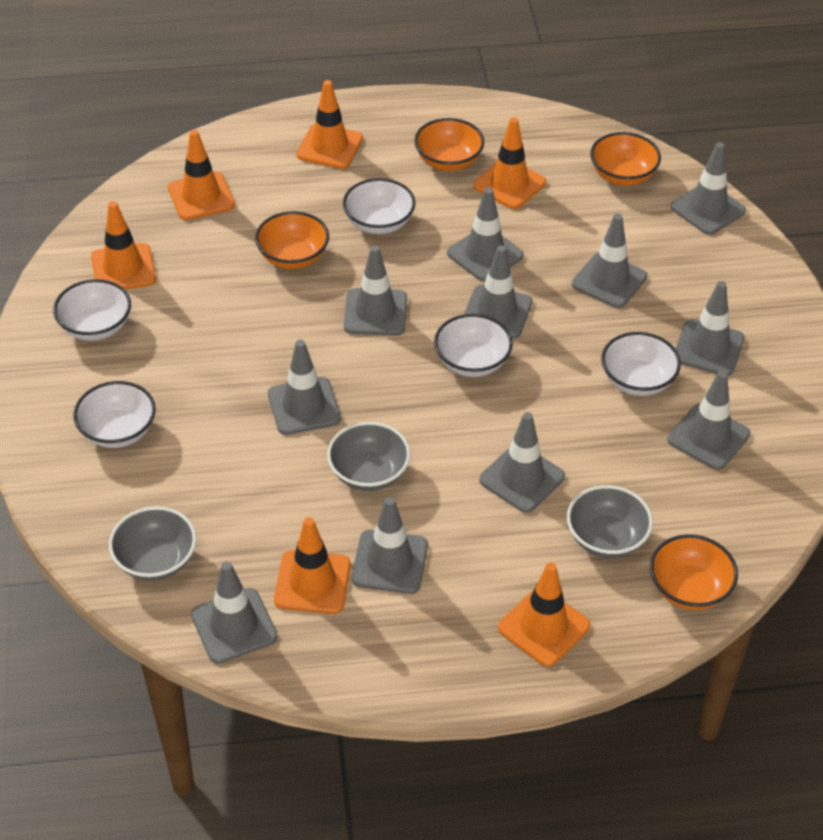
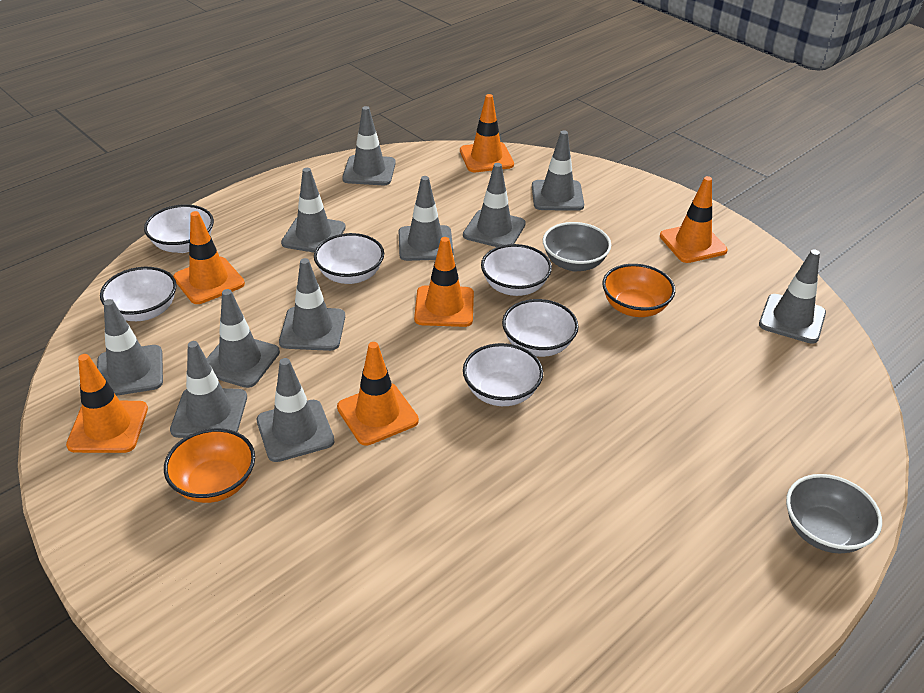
grey bowl: 3 -> 2
orange bowl: 4 -> 2
white bowl: 5 -> 6

